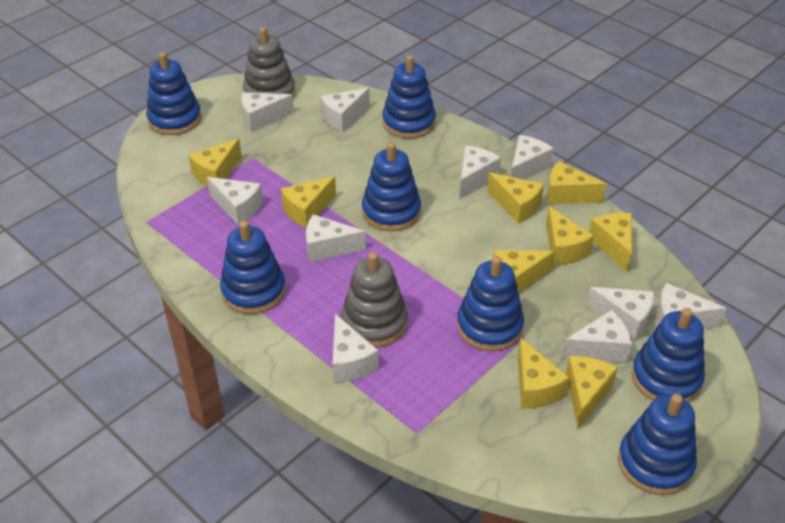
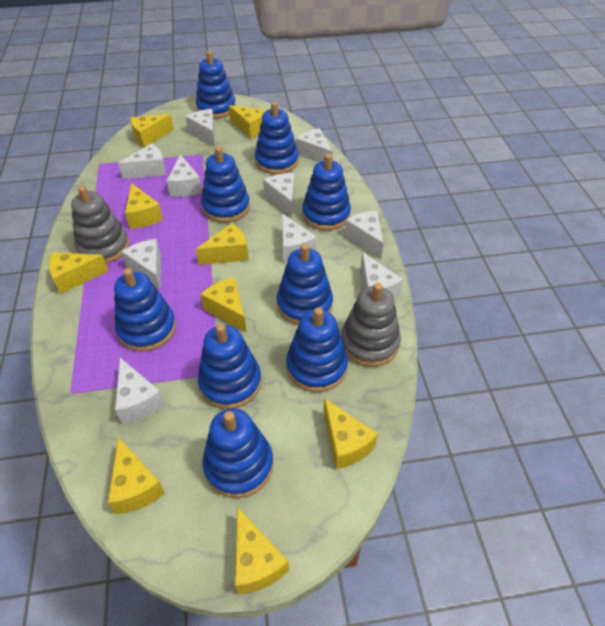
blue stacking toy: 7 -> 9

